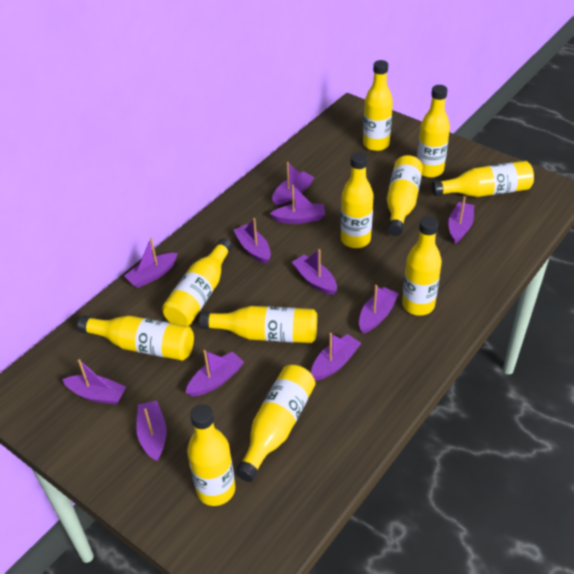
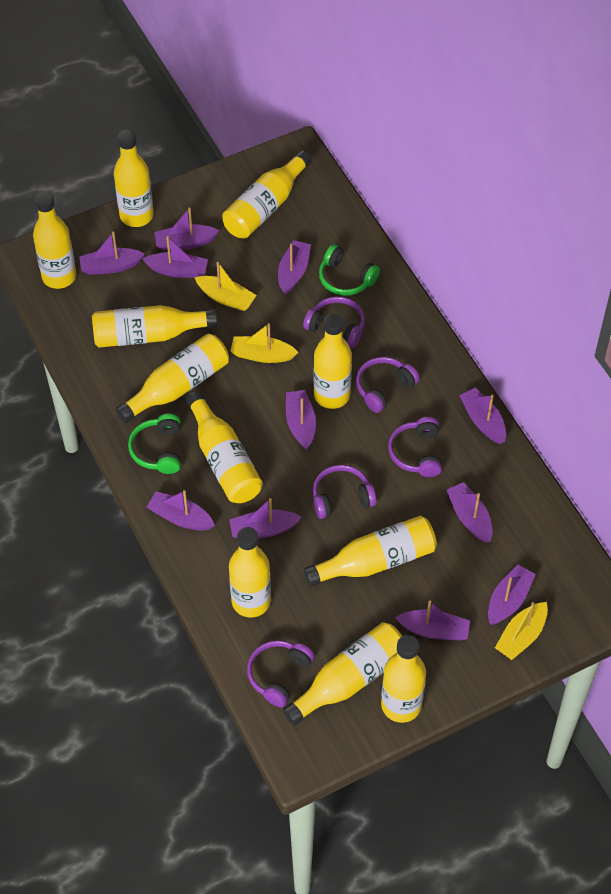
green headphones: 0 -> 2
purple headphones: 0 -> 5
yellow boat: 0 -> 3

